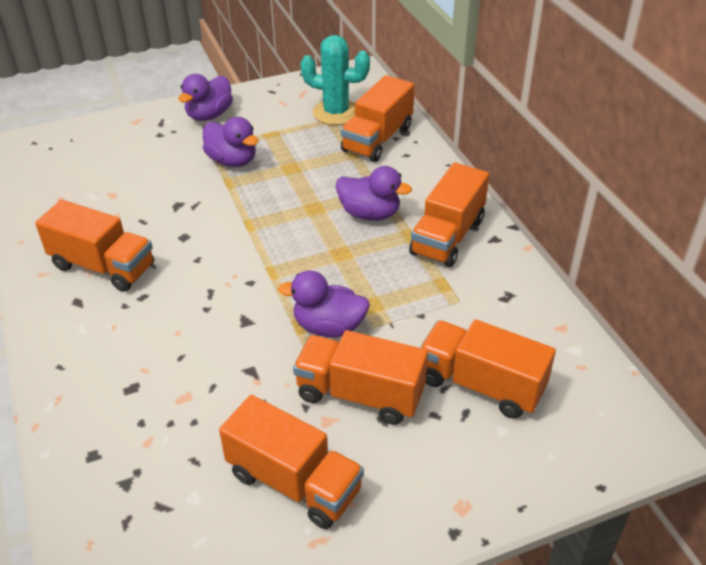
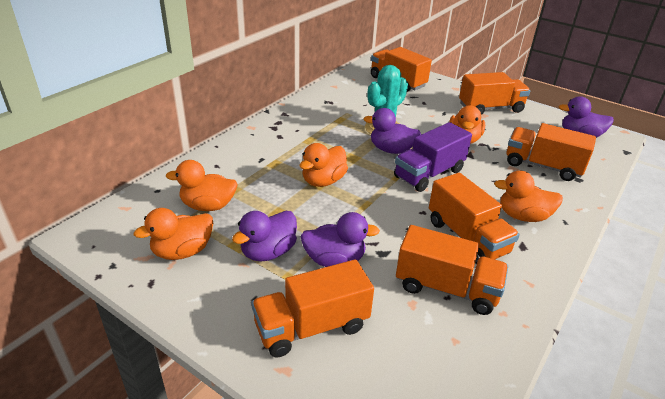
orange duck: 0 -> 5
purple truck: 0 -> 1

